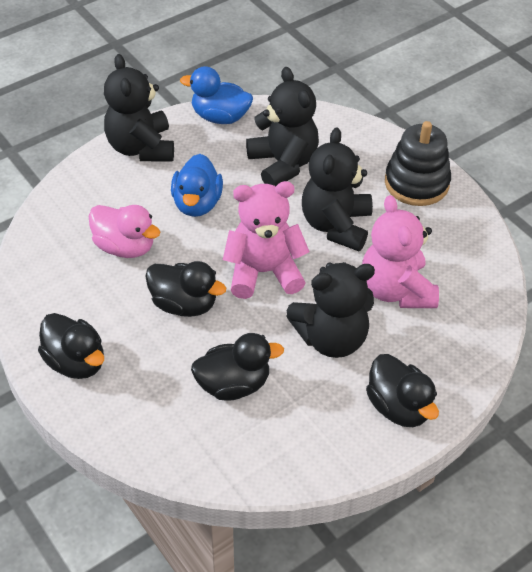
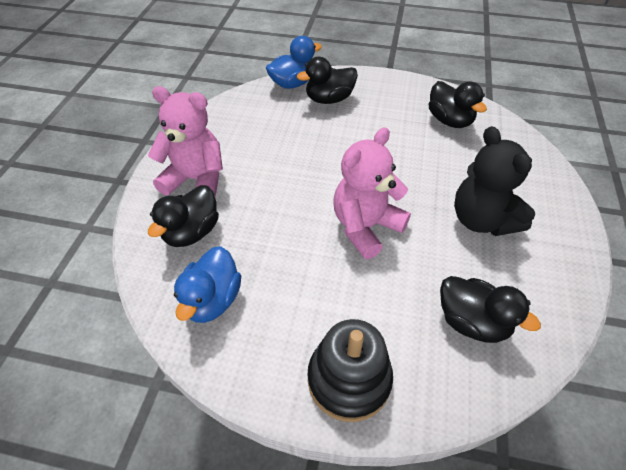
black teddy bear: 4 -> 1
pink duck: 1 -> 0

